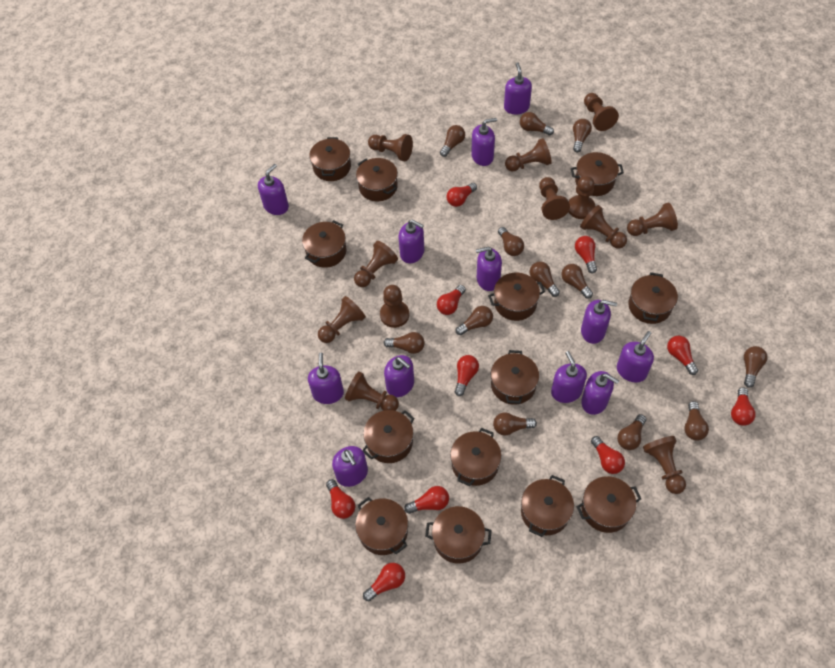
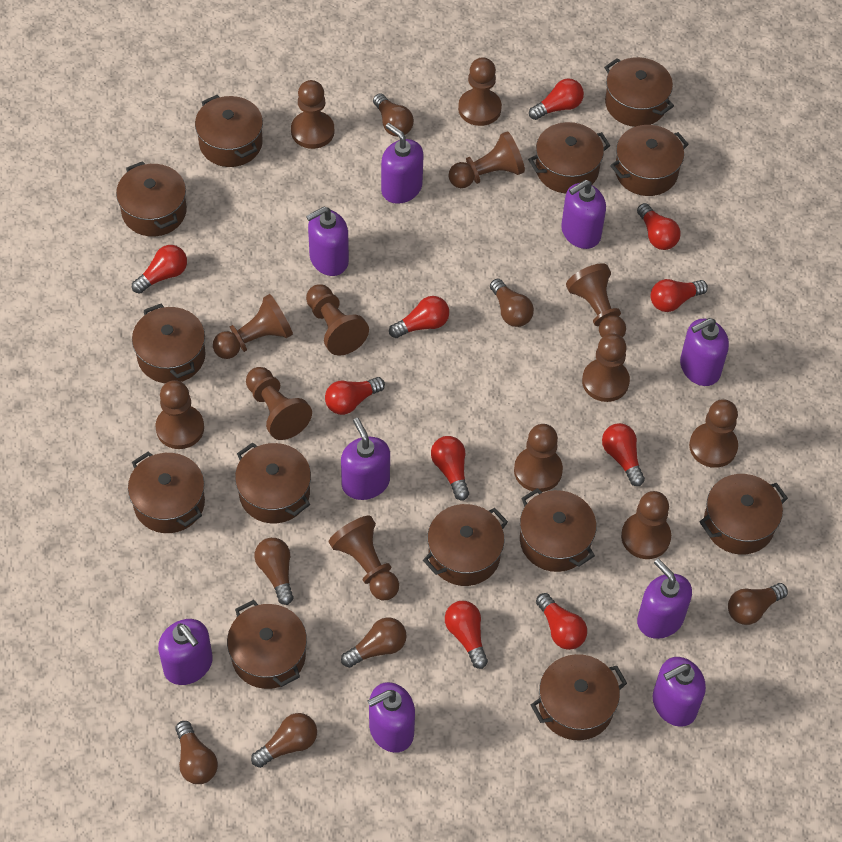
brown light bulb: 12 -> 7
brown pawn: 12 -> 13
purple soap dispenser: 12 -> 9

